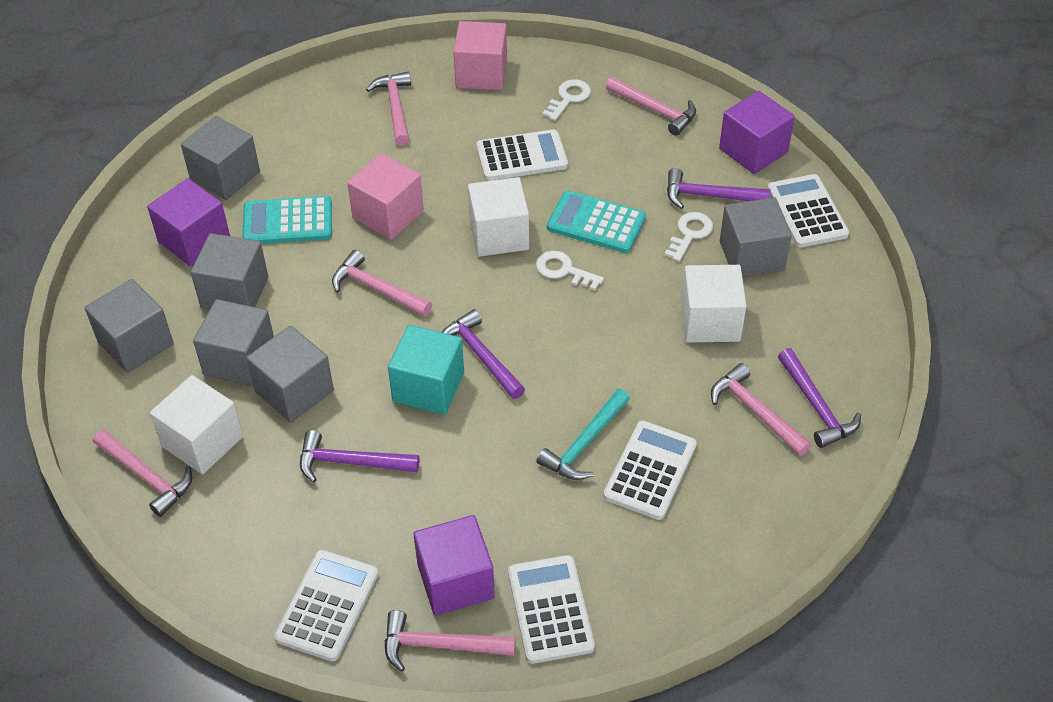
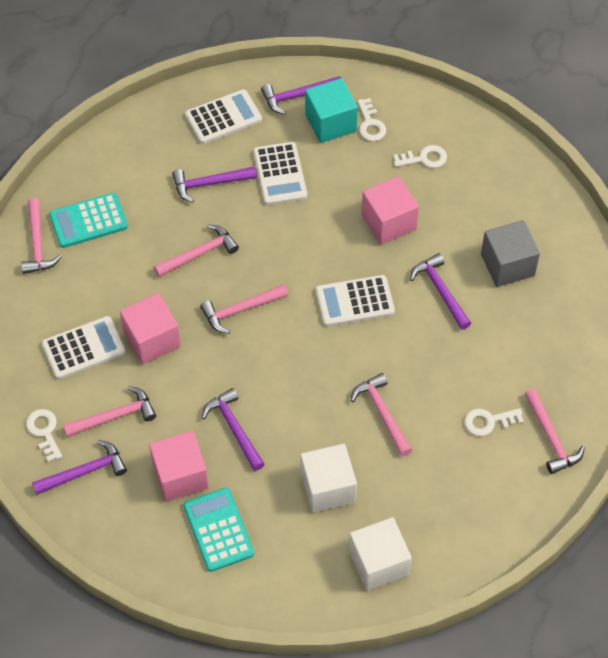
grey cube: 6 -> 1
pink cube: 2 -> 3
purple cube: 3 -> 0
purple hammer: 4 -> 5
turquoise hammer: 1 -> 0
white calculator: 5 -> 4
white cube: 3 -> 2
white key: 3 -> 4

